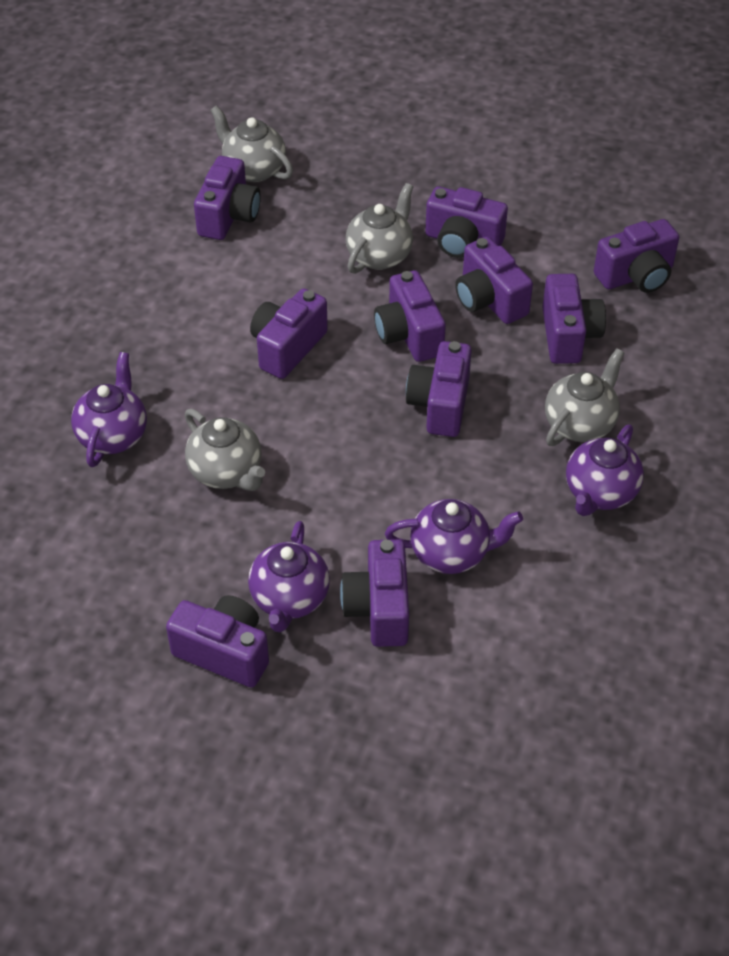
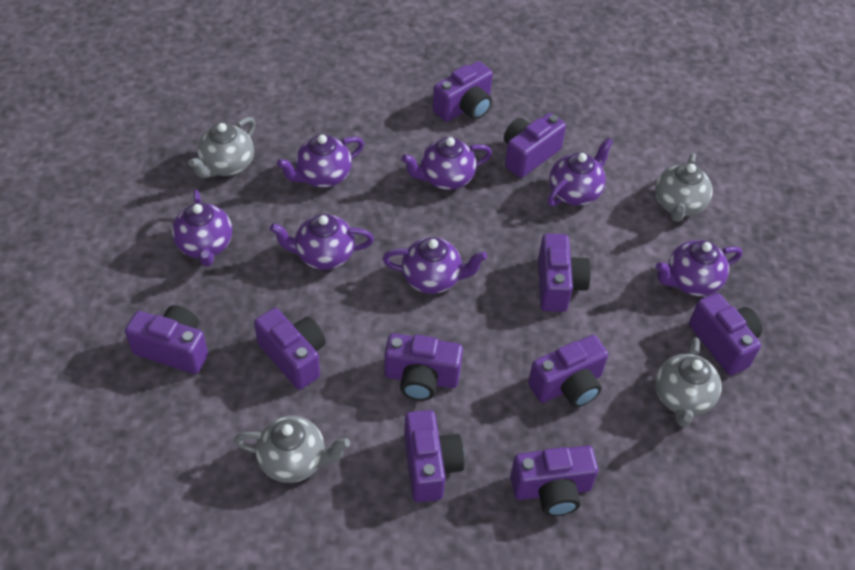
purple teapot: 4 -> 7

